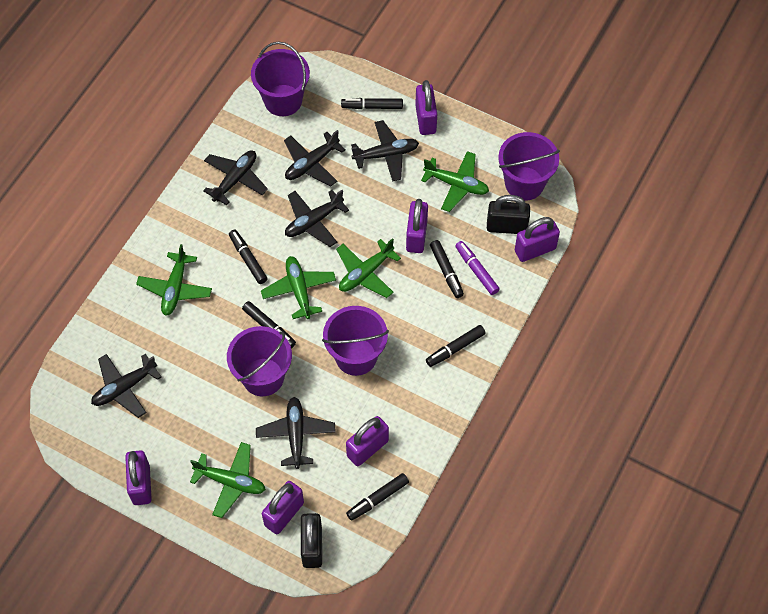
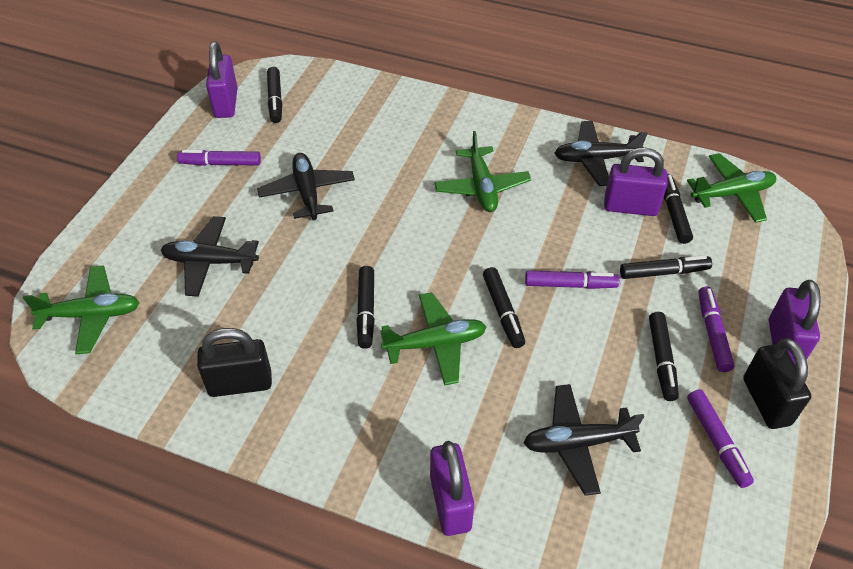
black plane: 6 -> 4
green plane: 5 -> 4
purple bucket: 4 -> 0
purple marker: 1 -> 4
purple padlock: 6 -> 4

